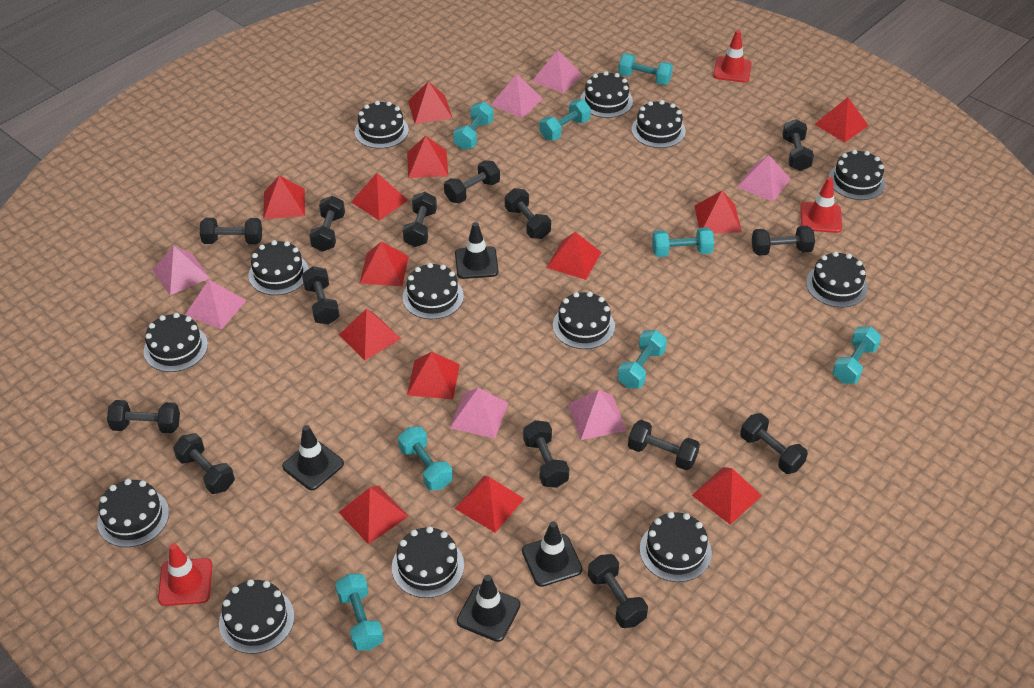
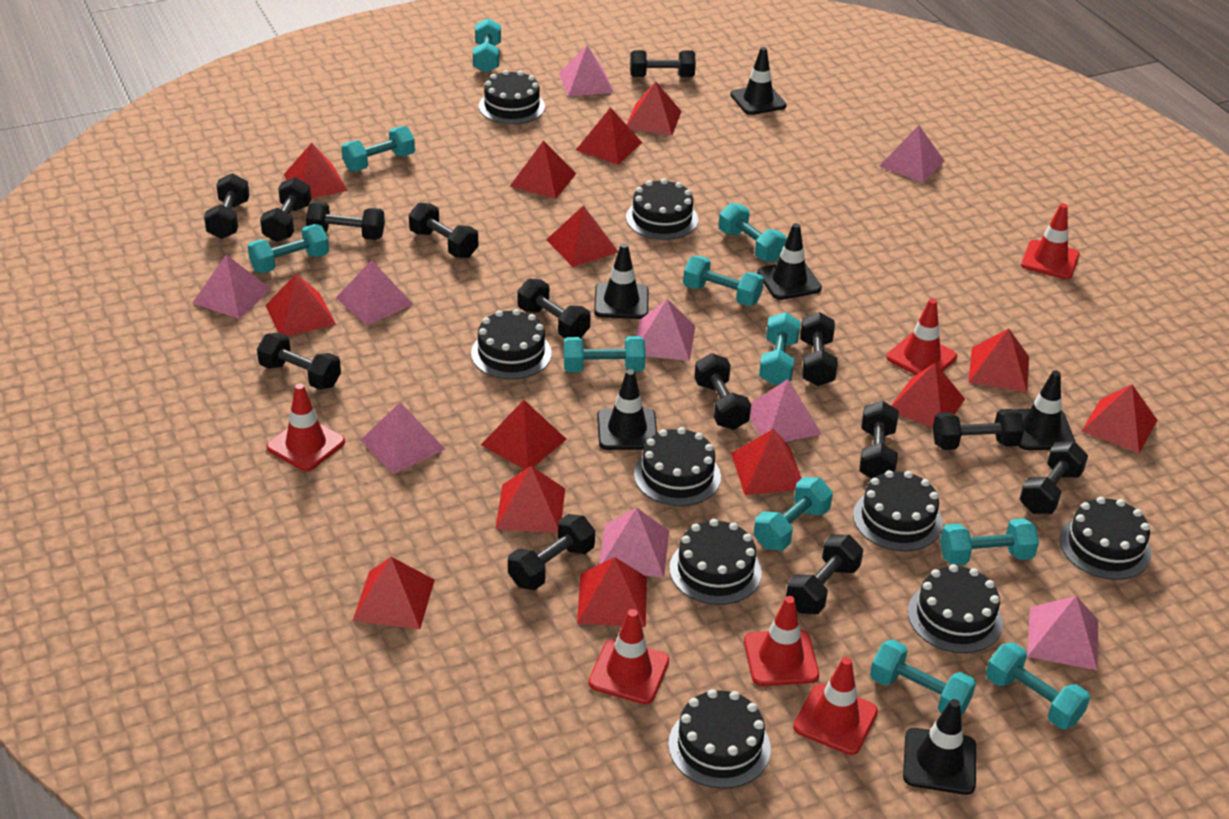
black cake: 13 -> 9
black traffic cone: 4 -> 6
pink pyramid: 7 -> 9
red pyramid: 13 -> 14
red traffic cone: 3 -> 6
turquoise dumbbell: 8 -> 11

